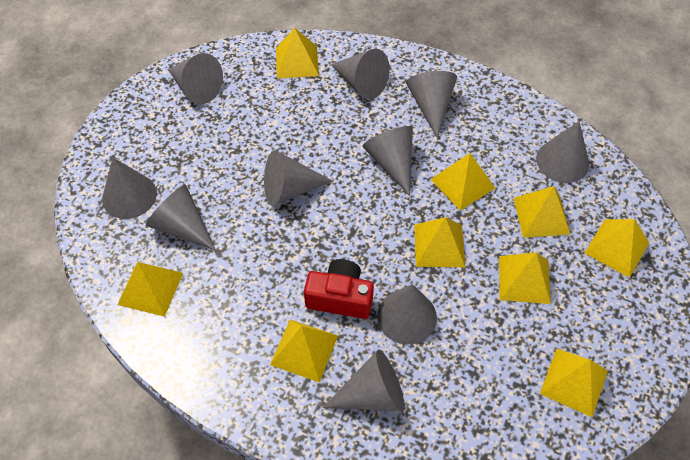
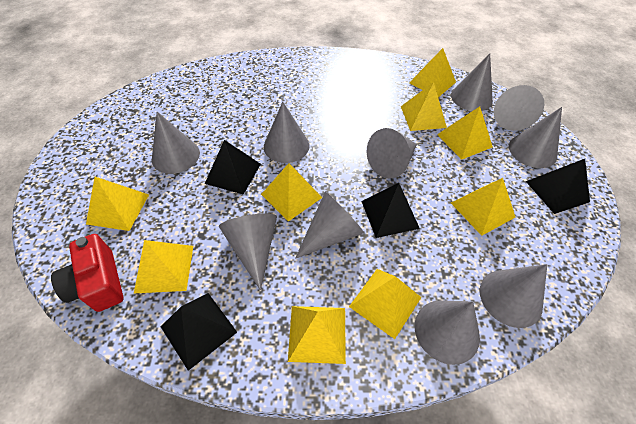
black pyramid: 0 -> 4

